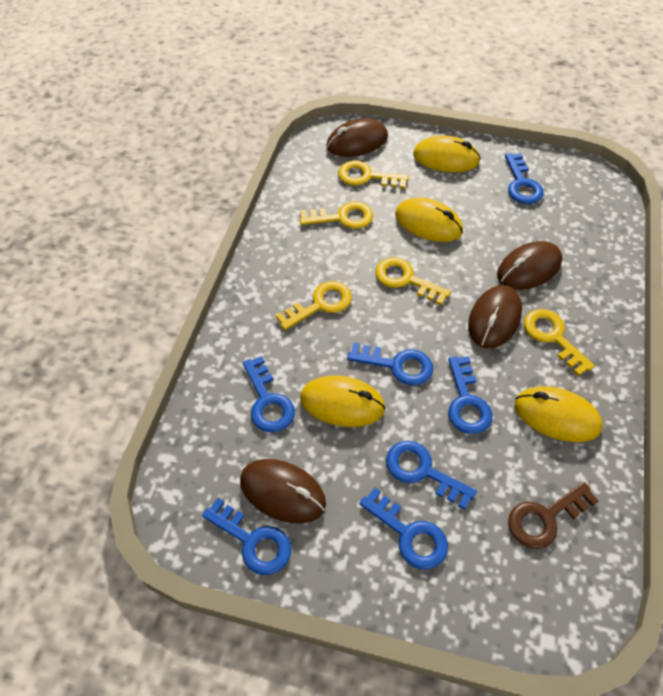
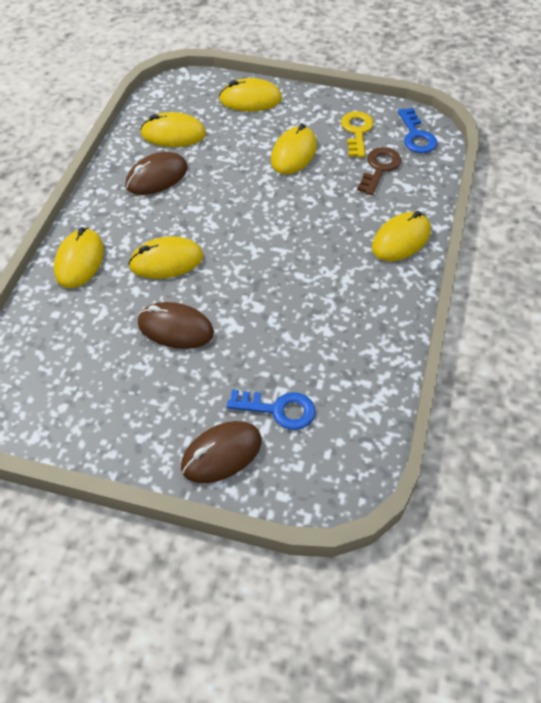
blue key: 7 -> 2
brown mouse: 4 -> 3
yellow key: 5 -> 1
yellow mouse: 4 -> 6

